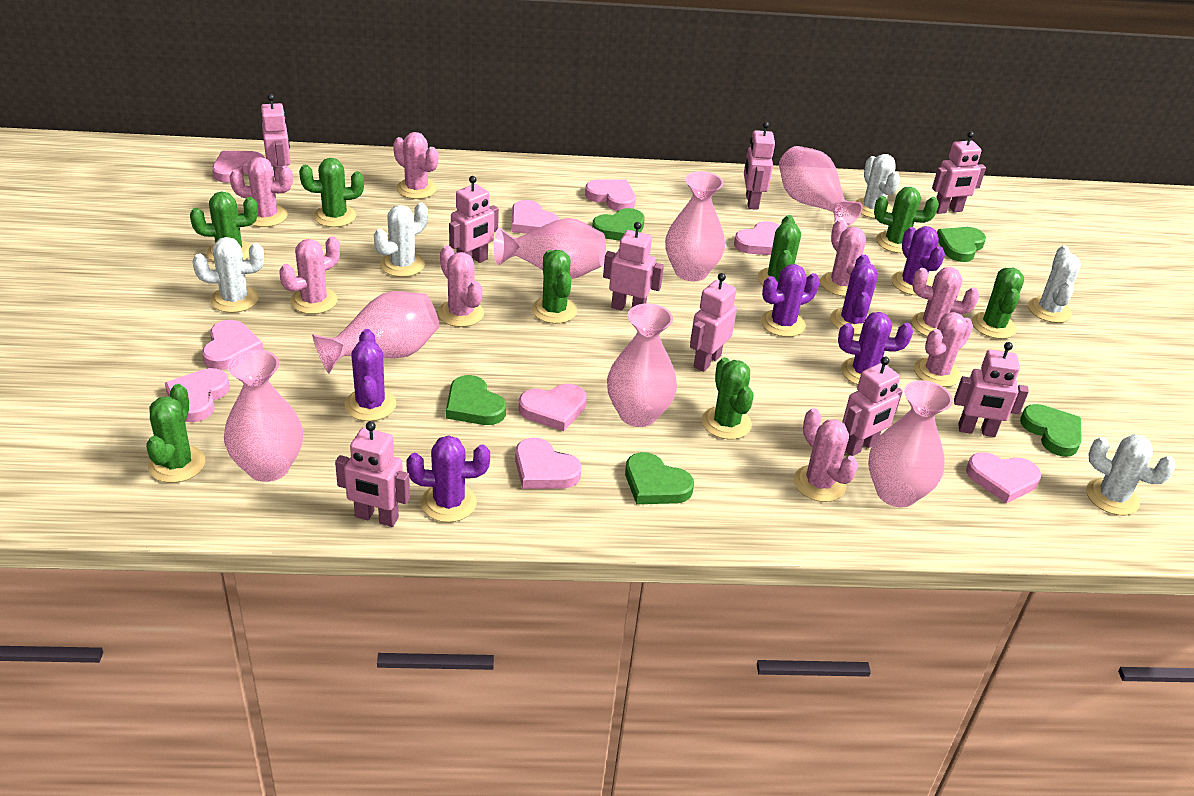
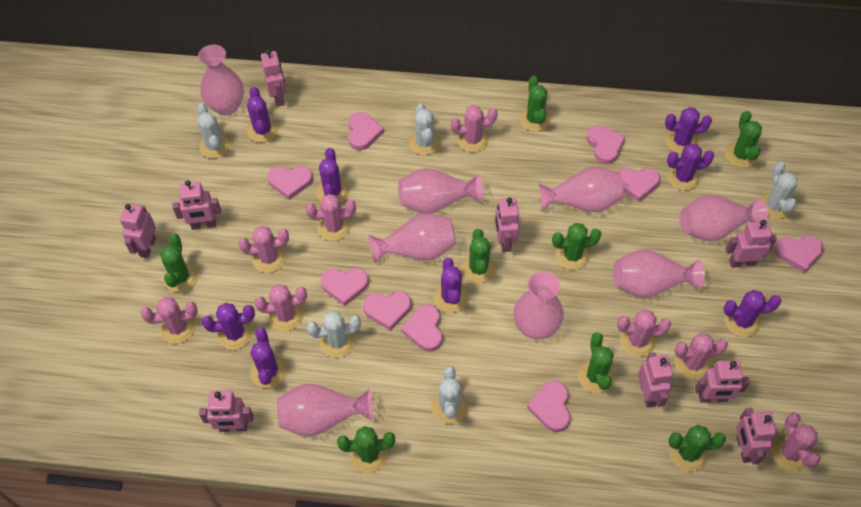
green heart: 5 -> 0
pink vase: 7 -> 8
purple cactus: 6 -> 8

